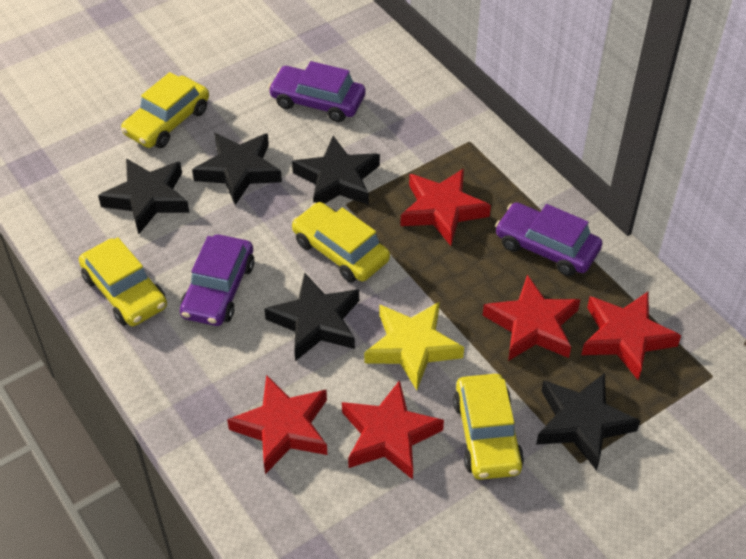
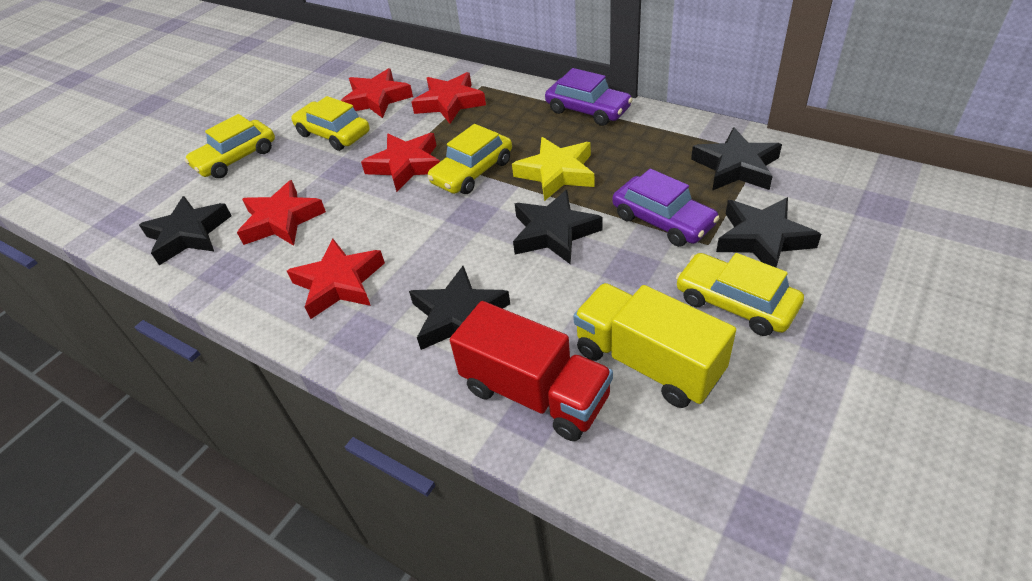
purple car: 3 -> 2
red truck: 0 -> 1
yellow truck: 0 -> 1

